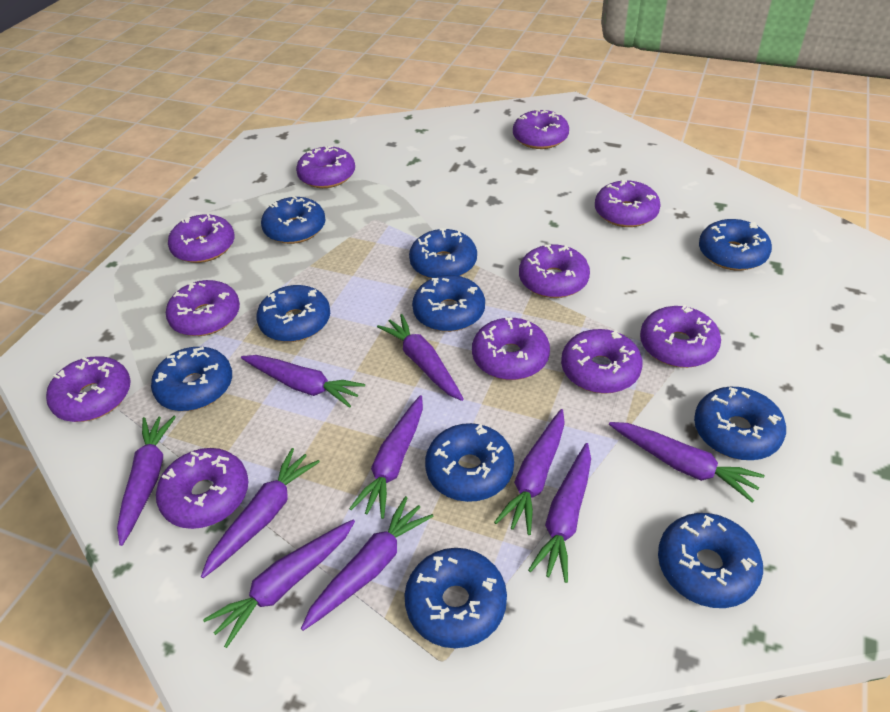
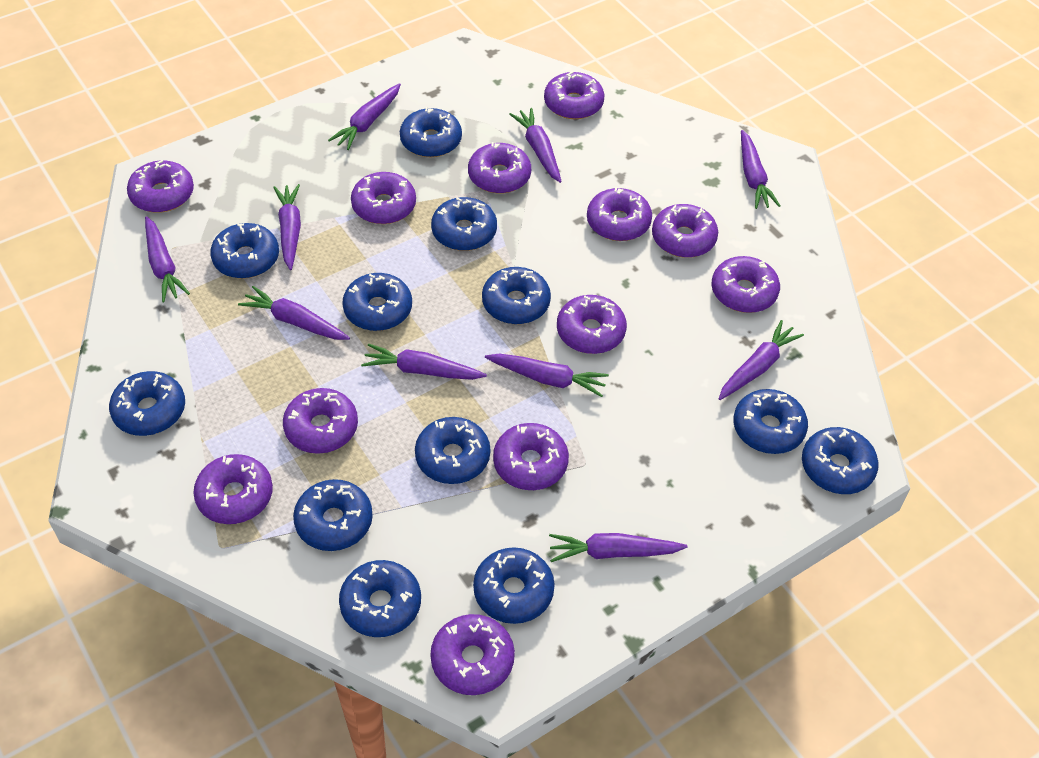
blue donut: 10 -> 12
purple donut: 11 -> 12

